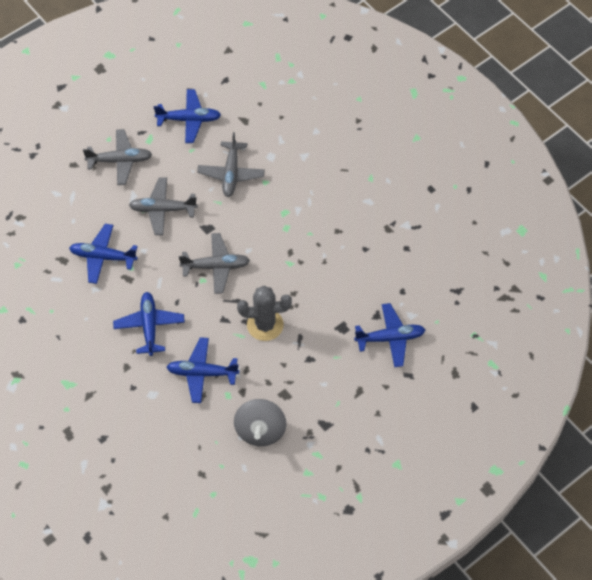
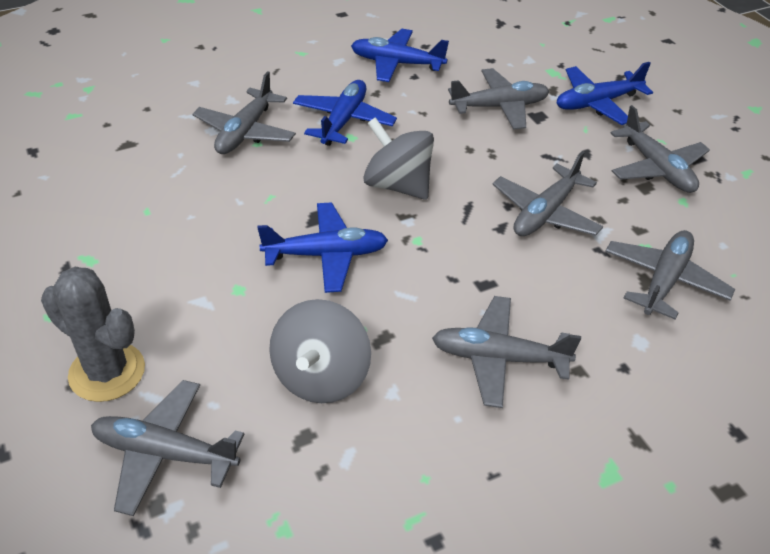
blue plane: 5 -> 4
grey plane: 4 -> 7
grey spinning top: 1 -> 2

